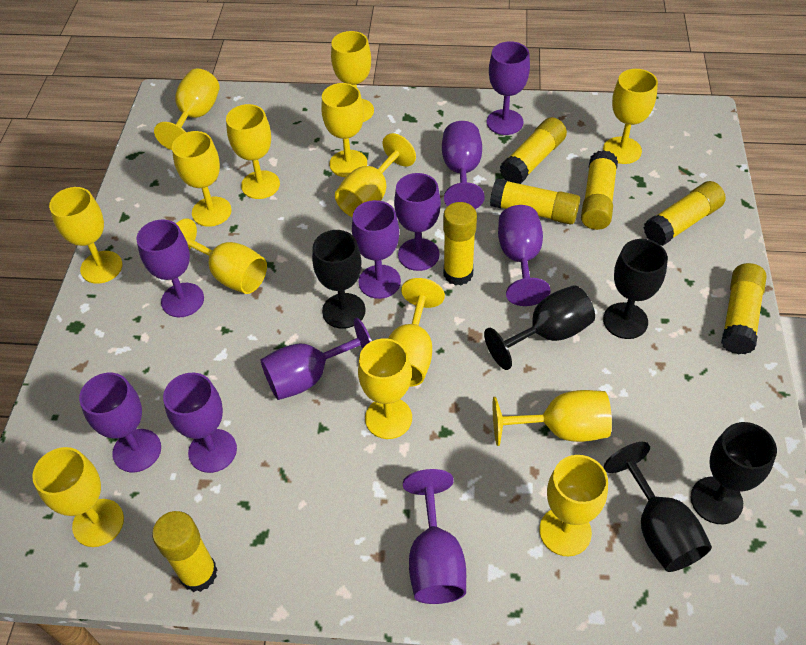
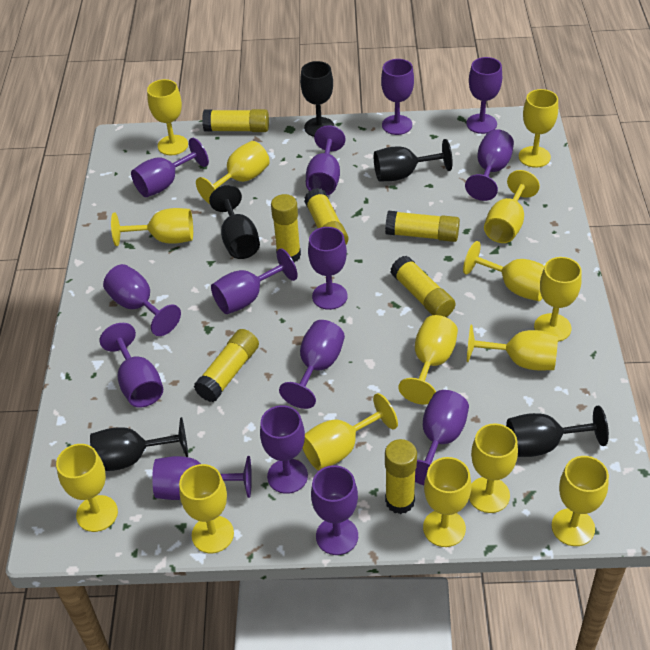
purple goblet: 10 -> 14
yellow goblet: 14 -> 15

